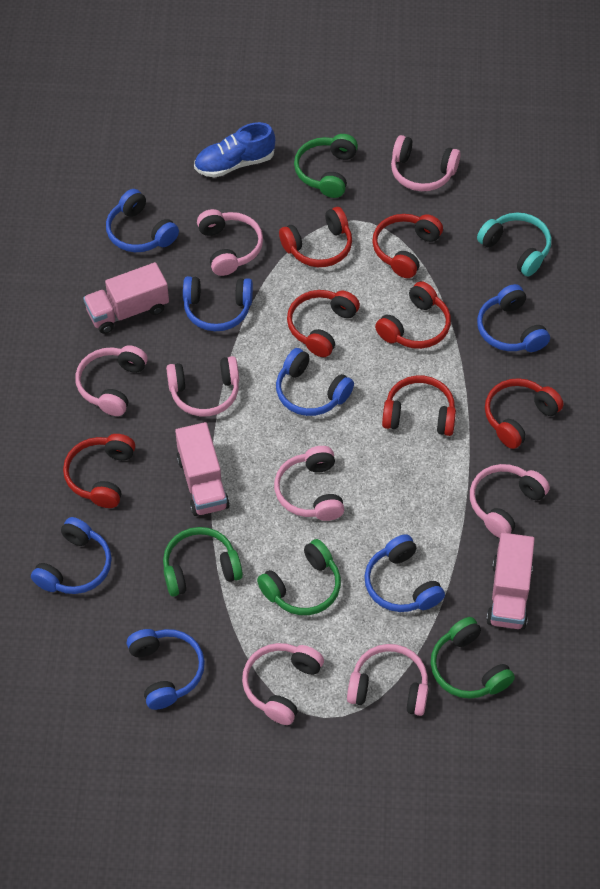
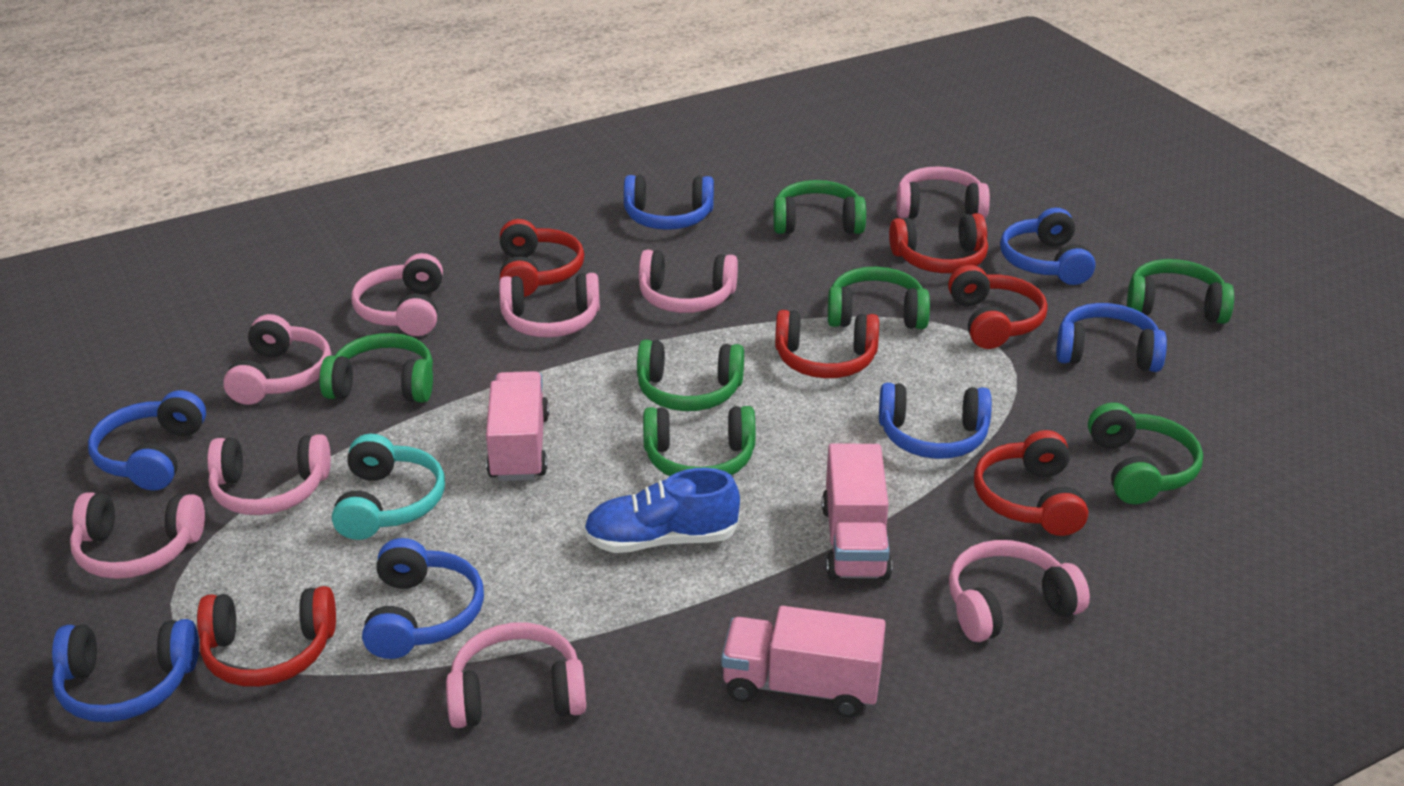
green headphones: 4 -> 7
pink headphones: 8 -> 9
red headphones: 7 -> 6

